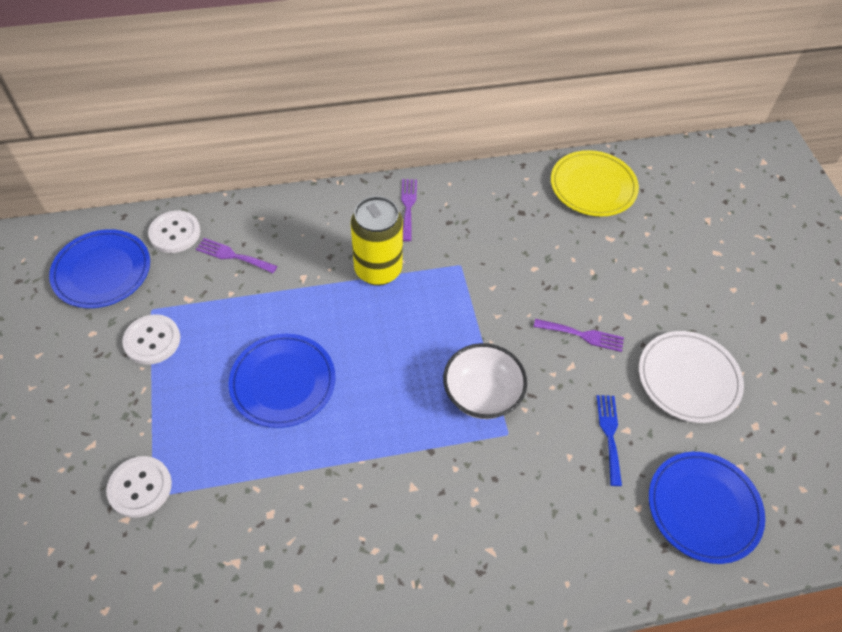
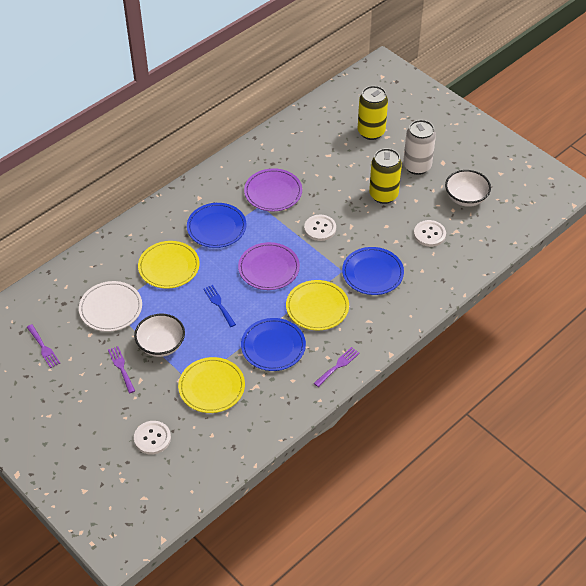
purple plate: 0 -> 2
white bowl: 1 -> 2
white can: 0 -> 1
yellow can: 1 -> 2
yellow plate: 1 -> 3

